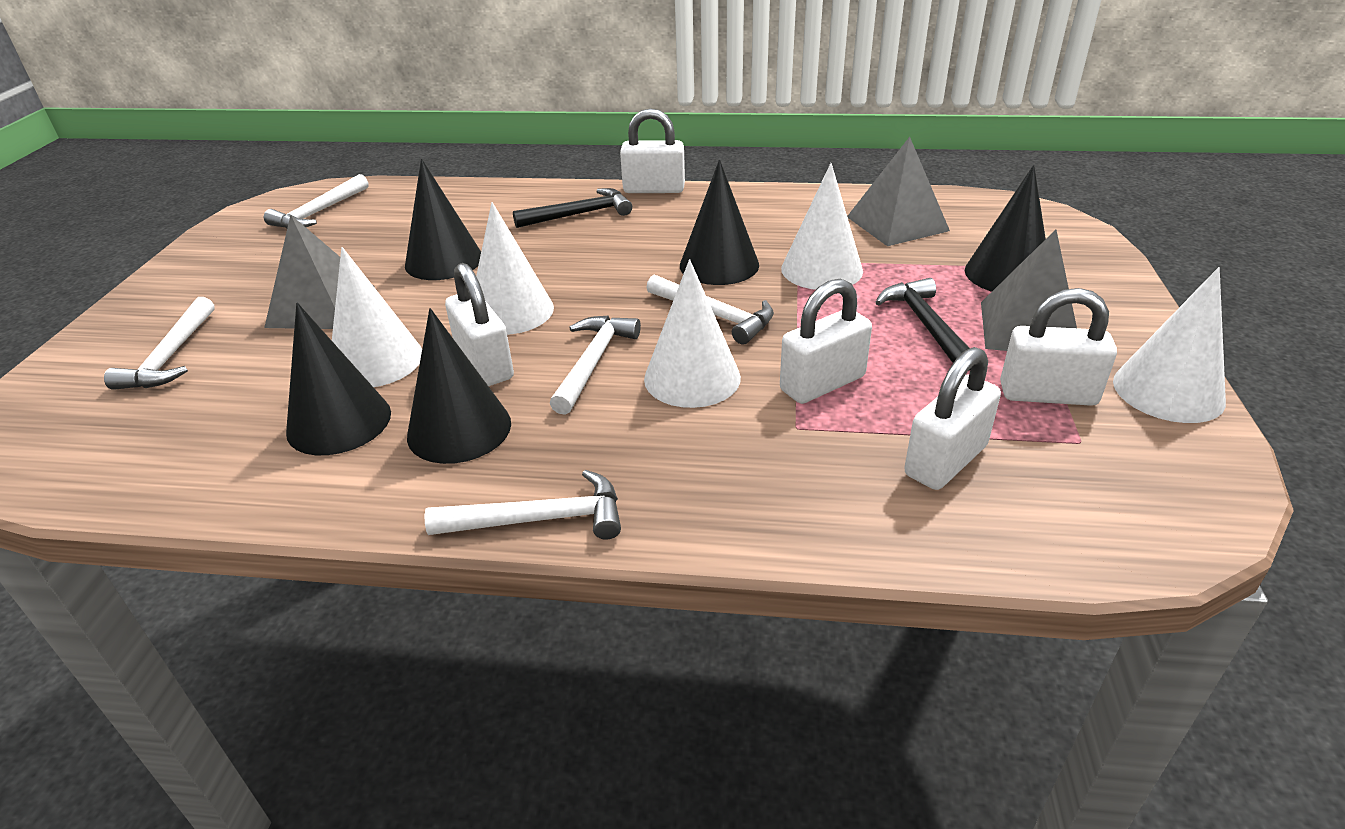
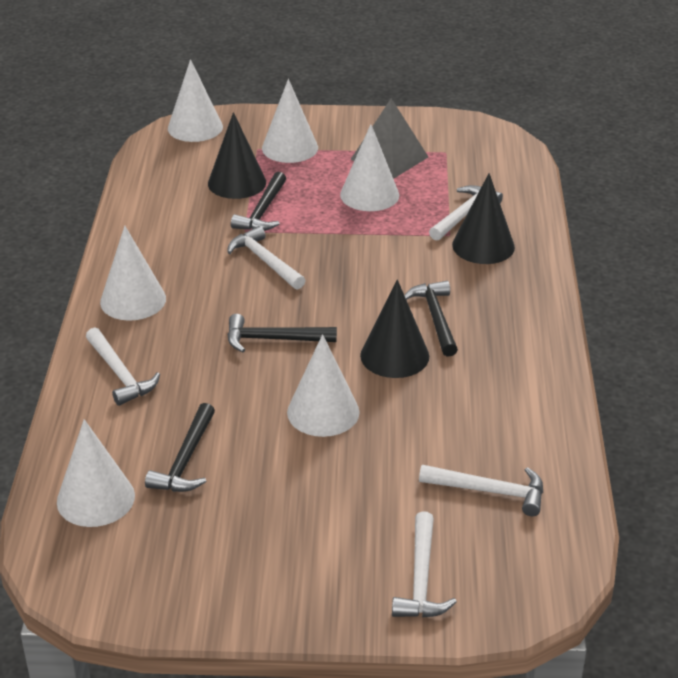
black cone: 5 -> 3
black hammer: 2 -> 4
grey pyramid: 3 -> 1
white cone: 5 -> 6
white padlock: 5 -> 0

